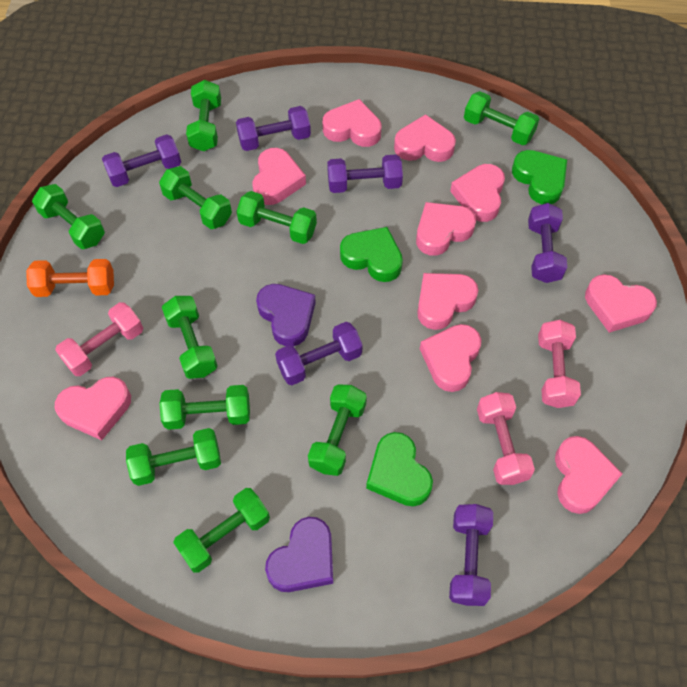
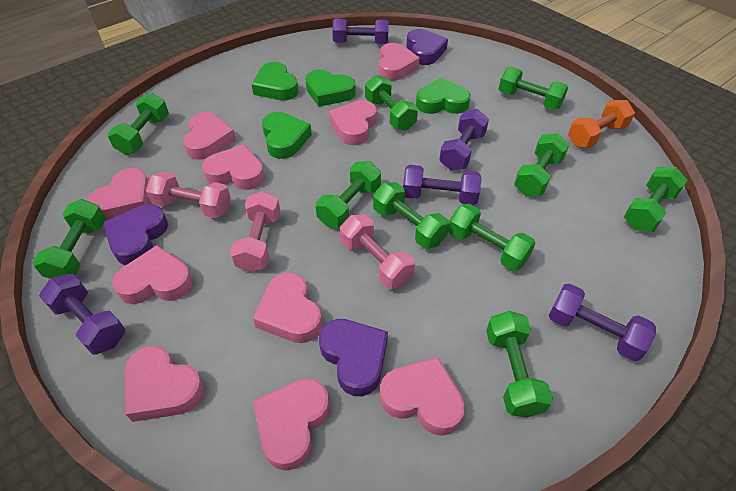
green heart: 3 -> 4
purple dumbbell: 6 -> 5
purple heart: 2 -> 3

